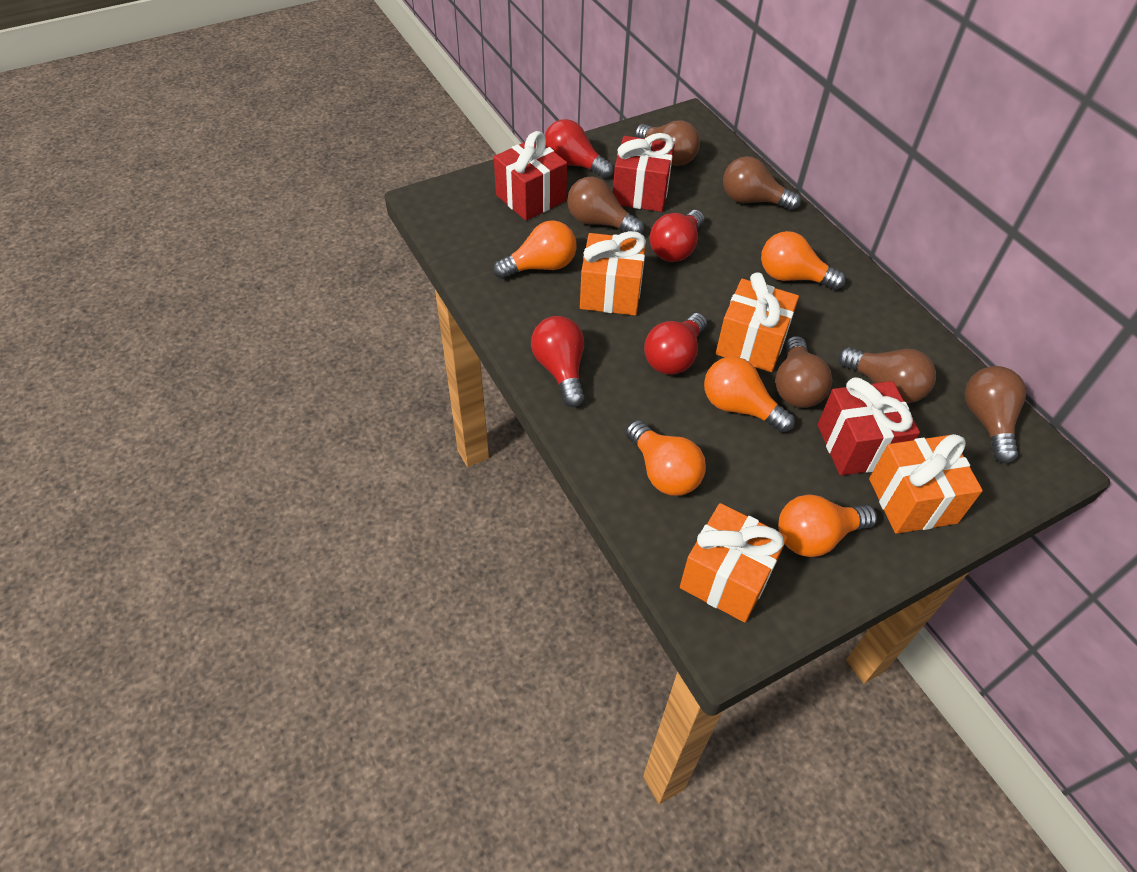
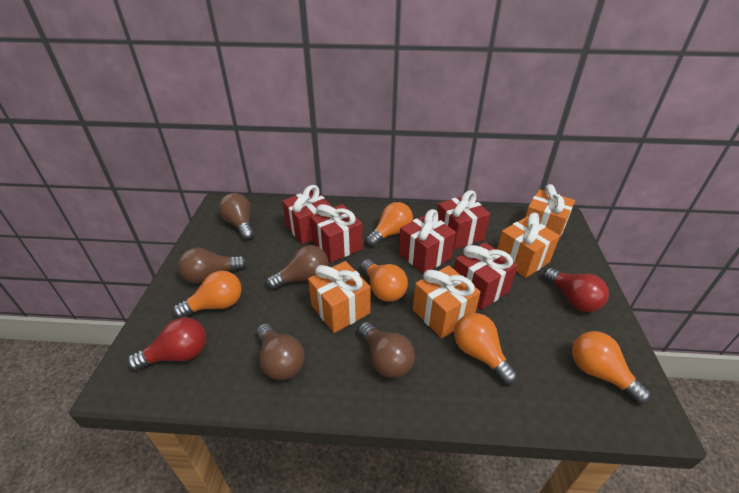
brown light bulb: 6 -> 5
red gift: 3 -> 5
red light bulb: 4 -> 2

